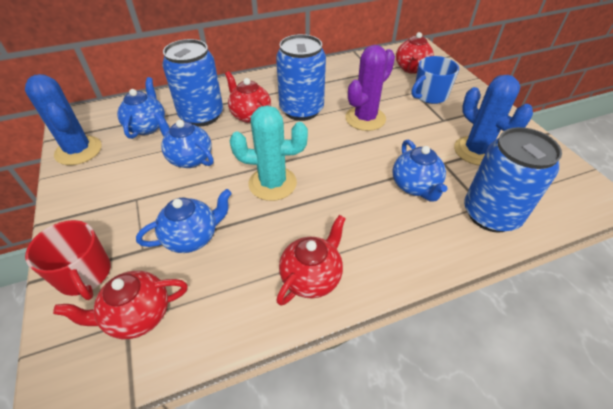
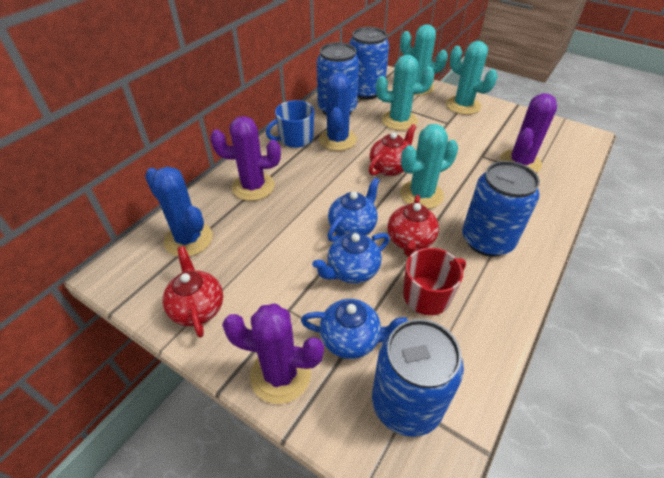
blue can: 3 -> 4
blue teapot: 4 -> 3
purple cactus: 1 -> 3
red teapot: 4 -> 3
turquoise cactus: 1 -> 4

